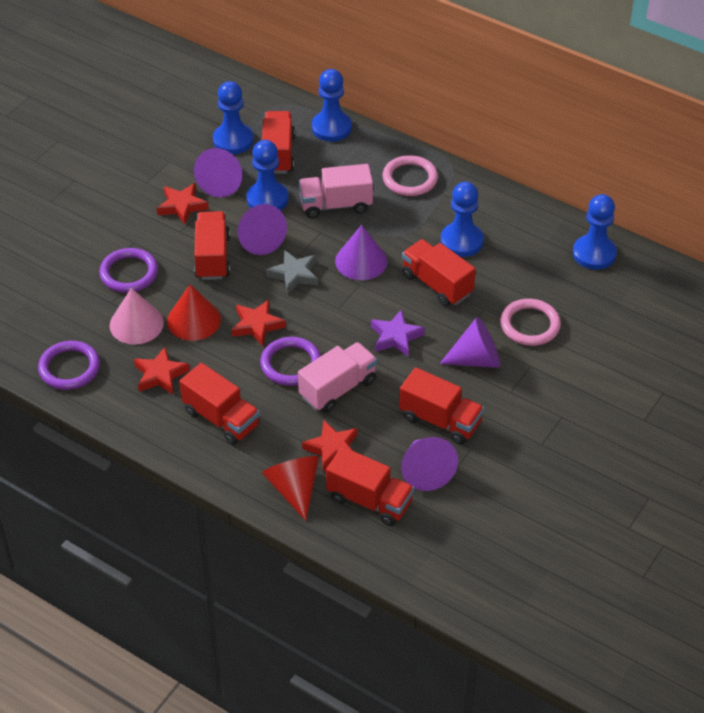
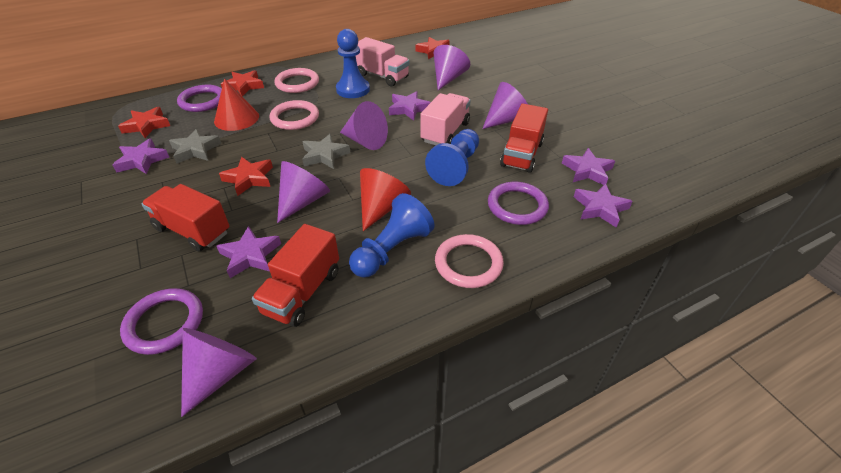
blue pawn: 5 -> 3
grey star: 1 -> 2
pink cone: 1 -> 0
pink ring: 2 -> 3
purple star: 1 -> 5
red truck: 6 -> 3

